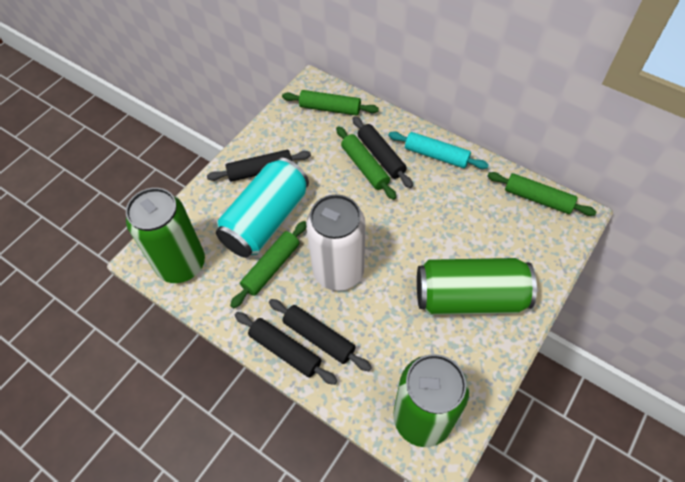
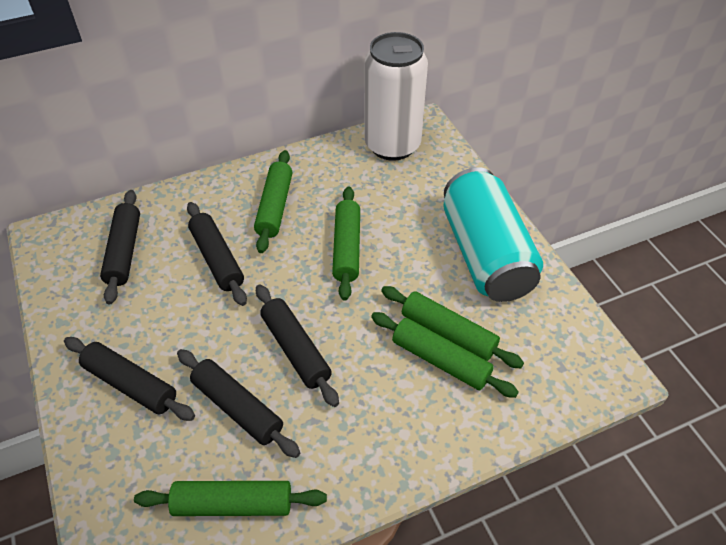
black rolling pin: 4 -> 5
green can: 3 -> 0
green rolling pin: 4 -> 5
turquoise rolling pin: 1 -> 0

